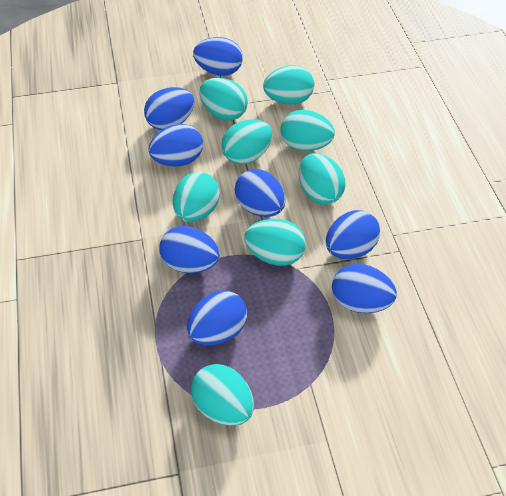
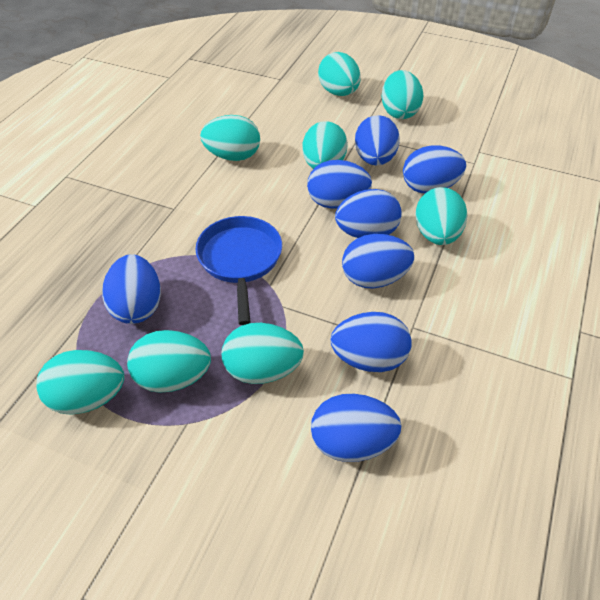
blue pan: 0 -> 1

